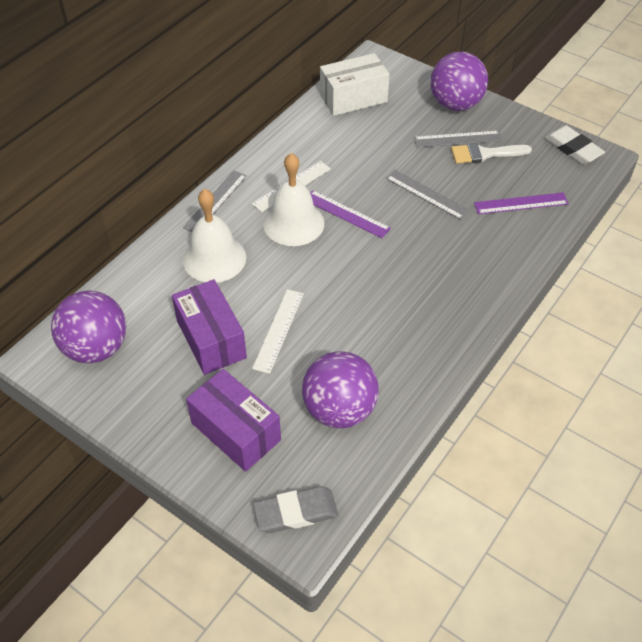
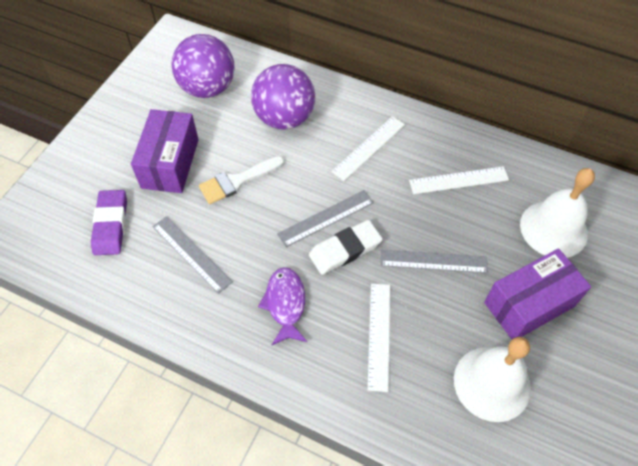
grey eraser: 1 -> 0
purple ball: 3 -> 2
purple eraser: 0 -> 1
purple fish: 0 -> 1
purple ruler: 2 -> 0
white box: 1 -> 0
white ruler: 2 -> 3

